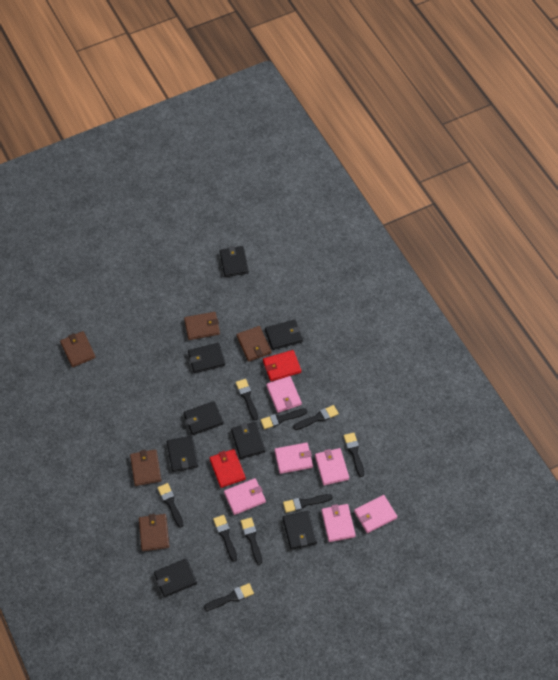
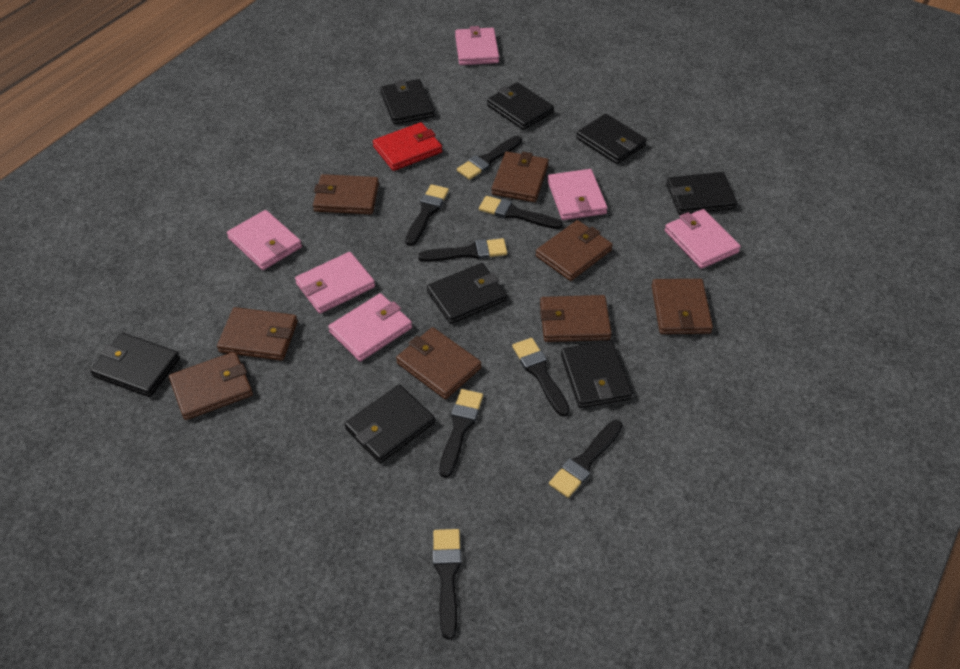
black brush: 9 -> 8
brown wallet: 5 -> 8
red wallet: 2 -> 1

